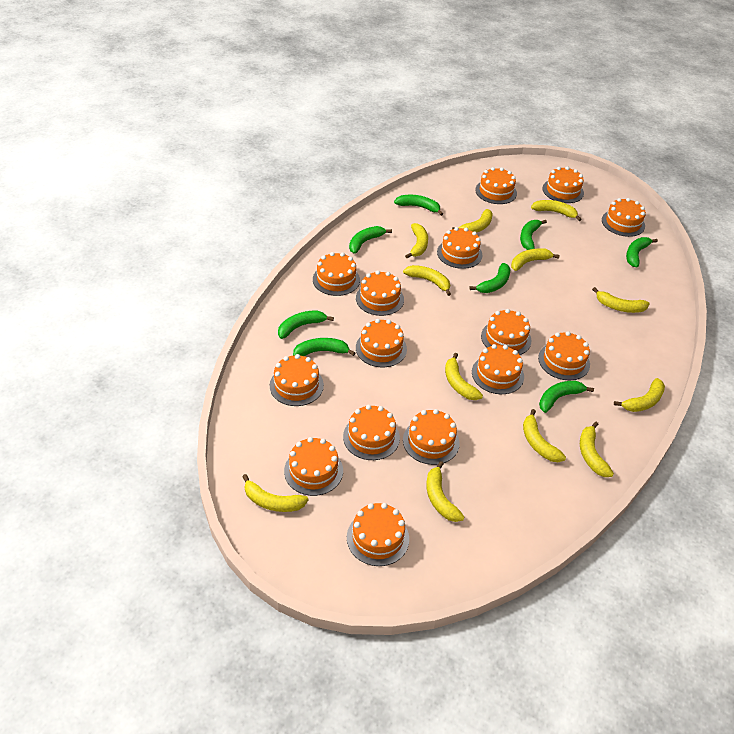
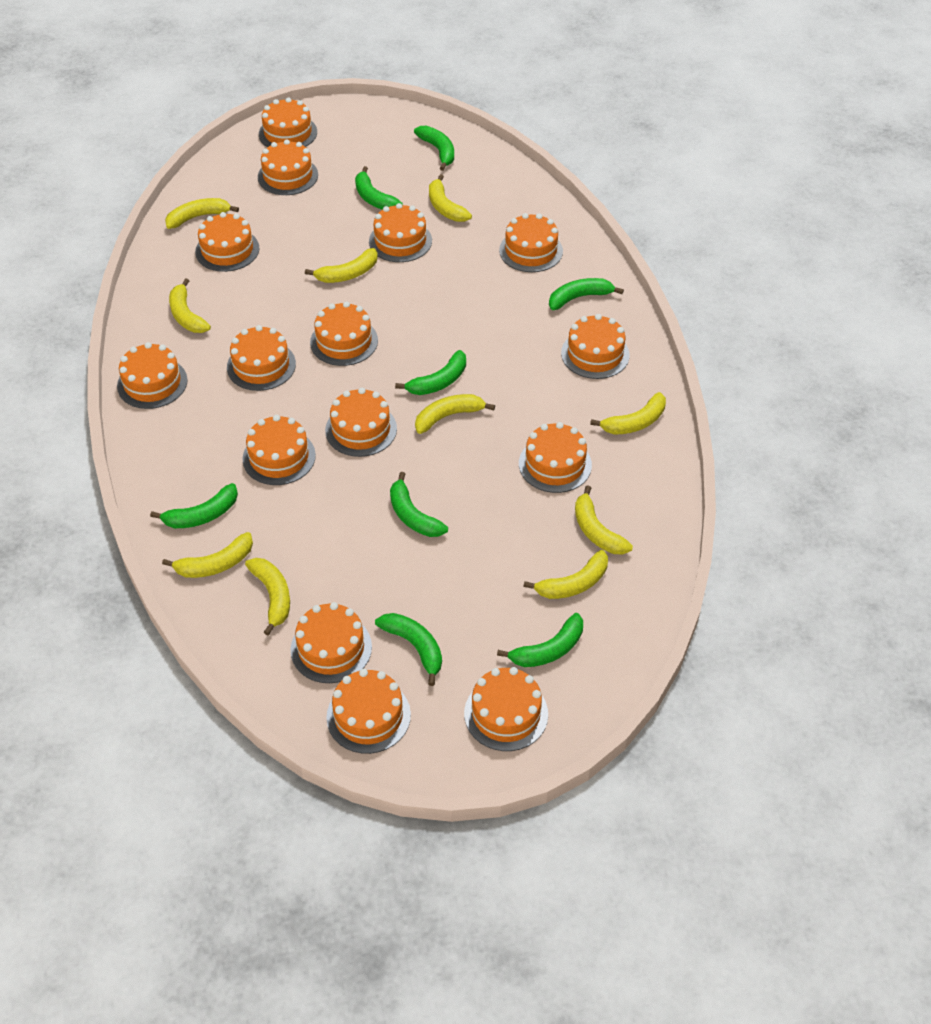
yellow banana: 12 -> 10

